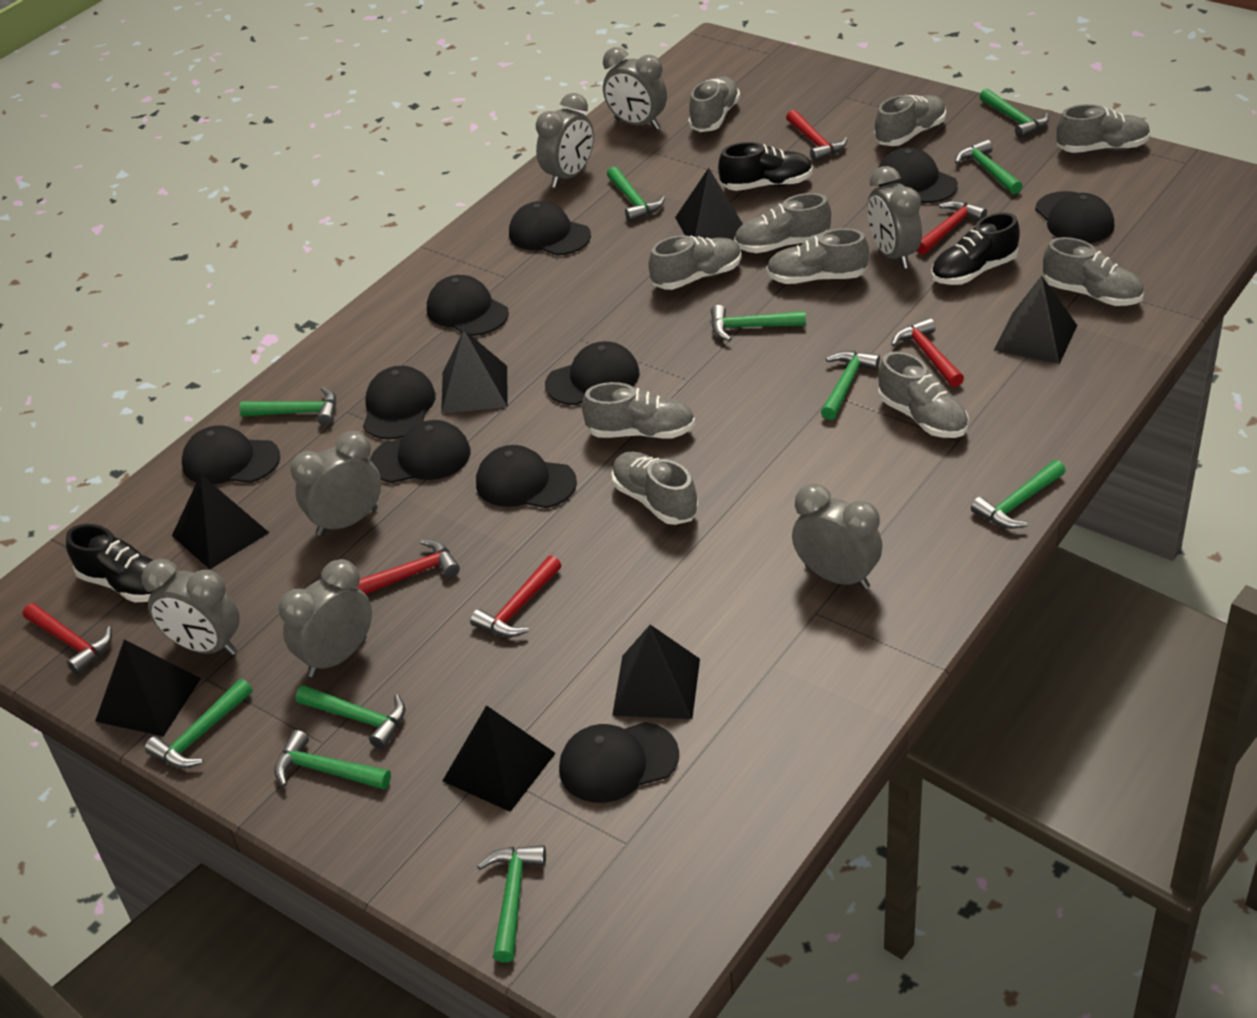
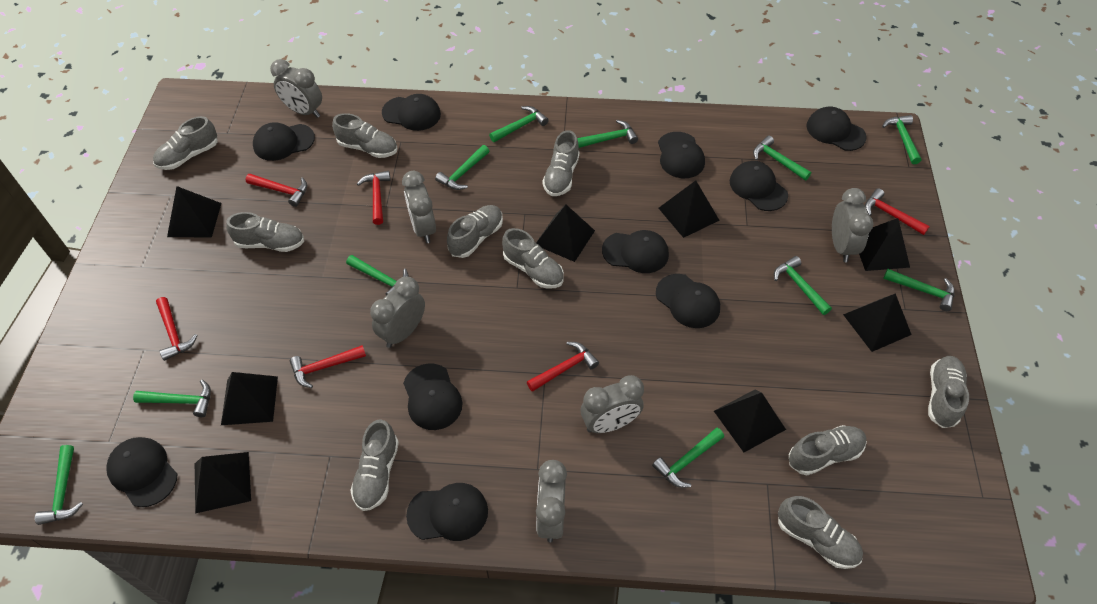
black pyramid: 7 -> 8
black shoe: 3 -> 0
grey clock: 7 -> 6

